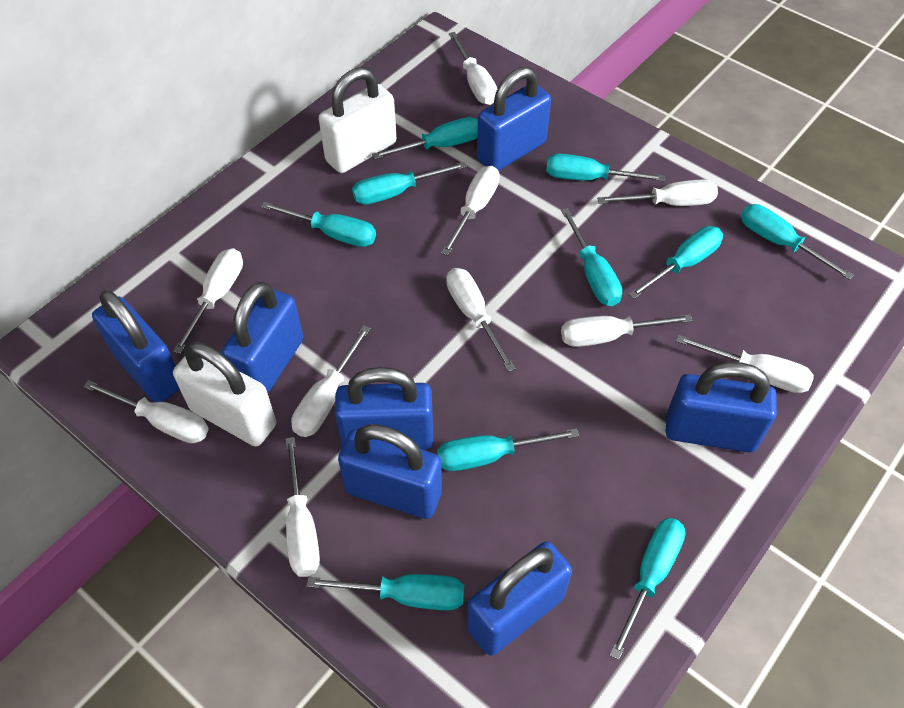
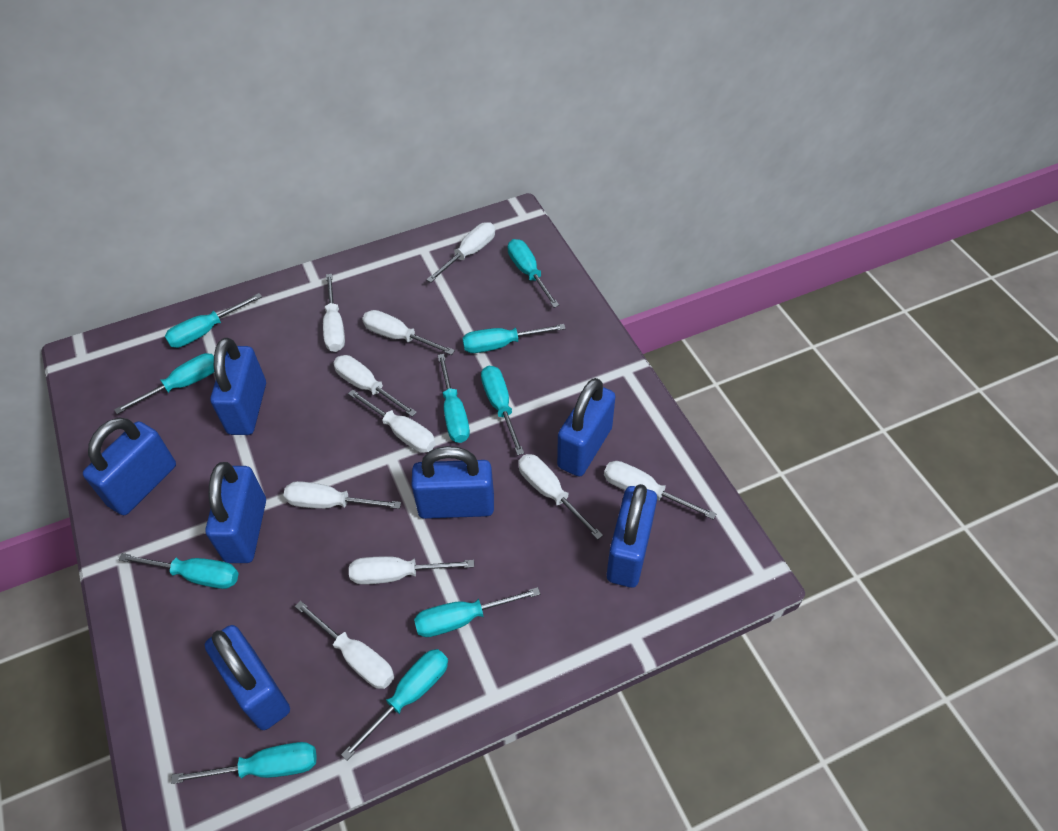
white padlock: 2 -> 0

